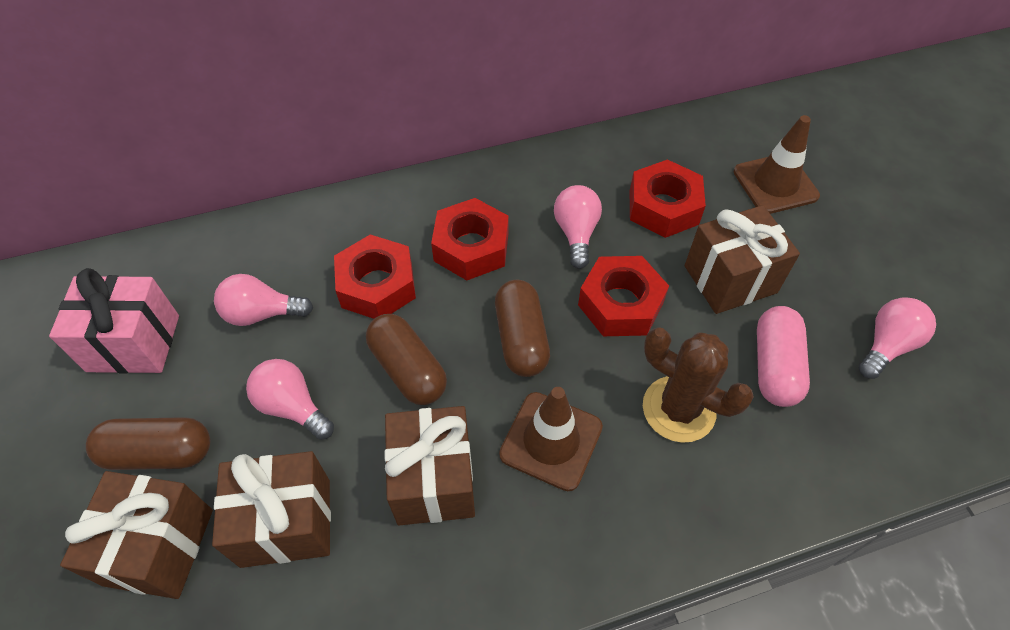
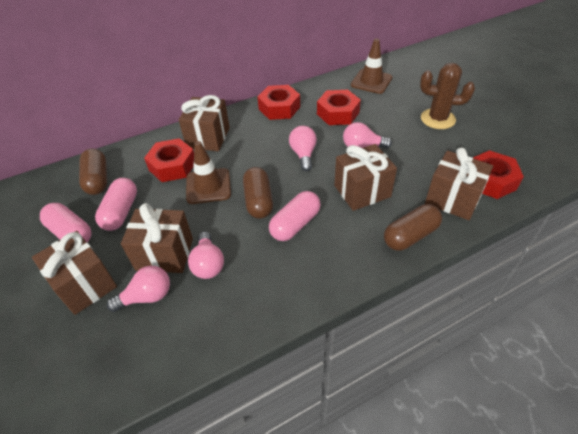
brown gift: 4 -> 5
pink capsule: 1 -> 3
pink gift: 1 -> 0

